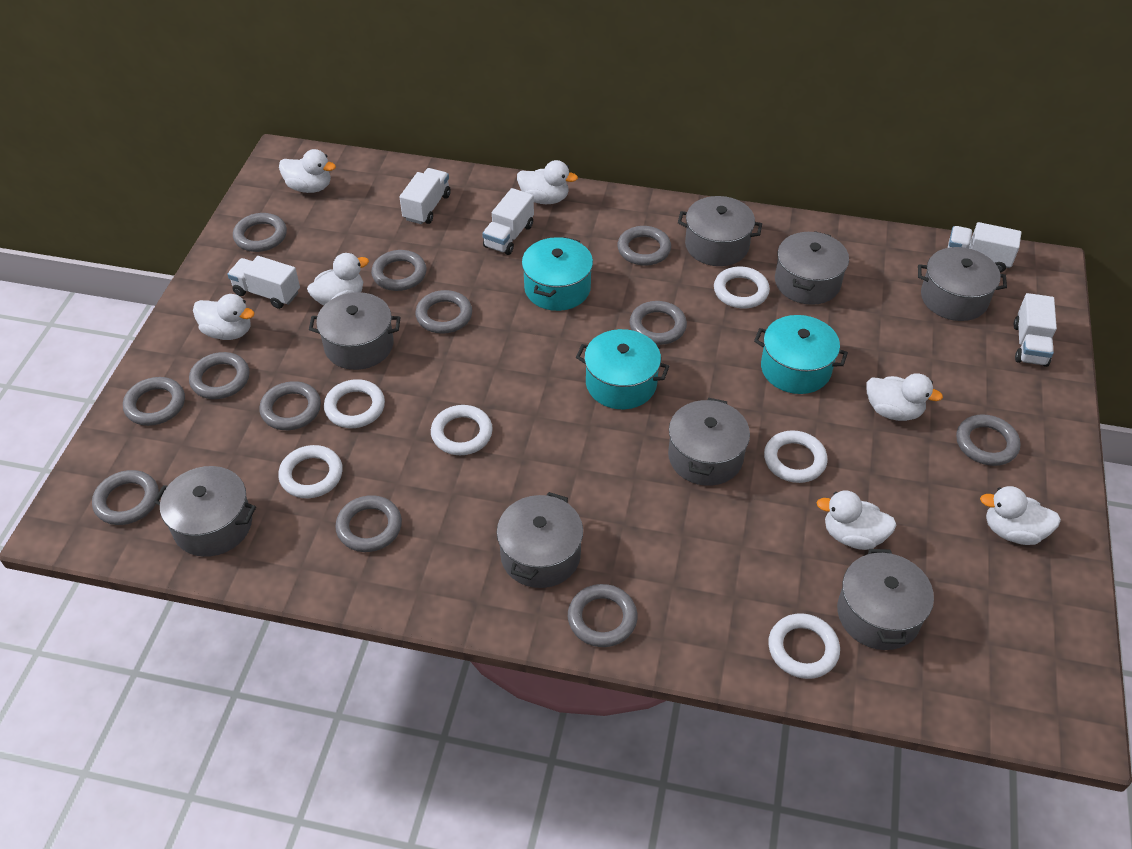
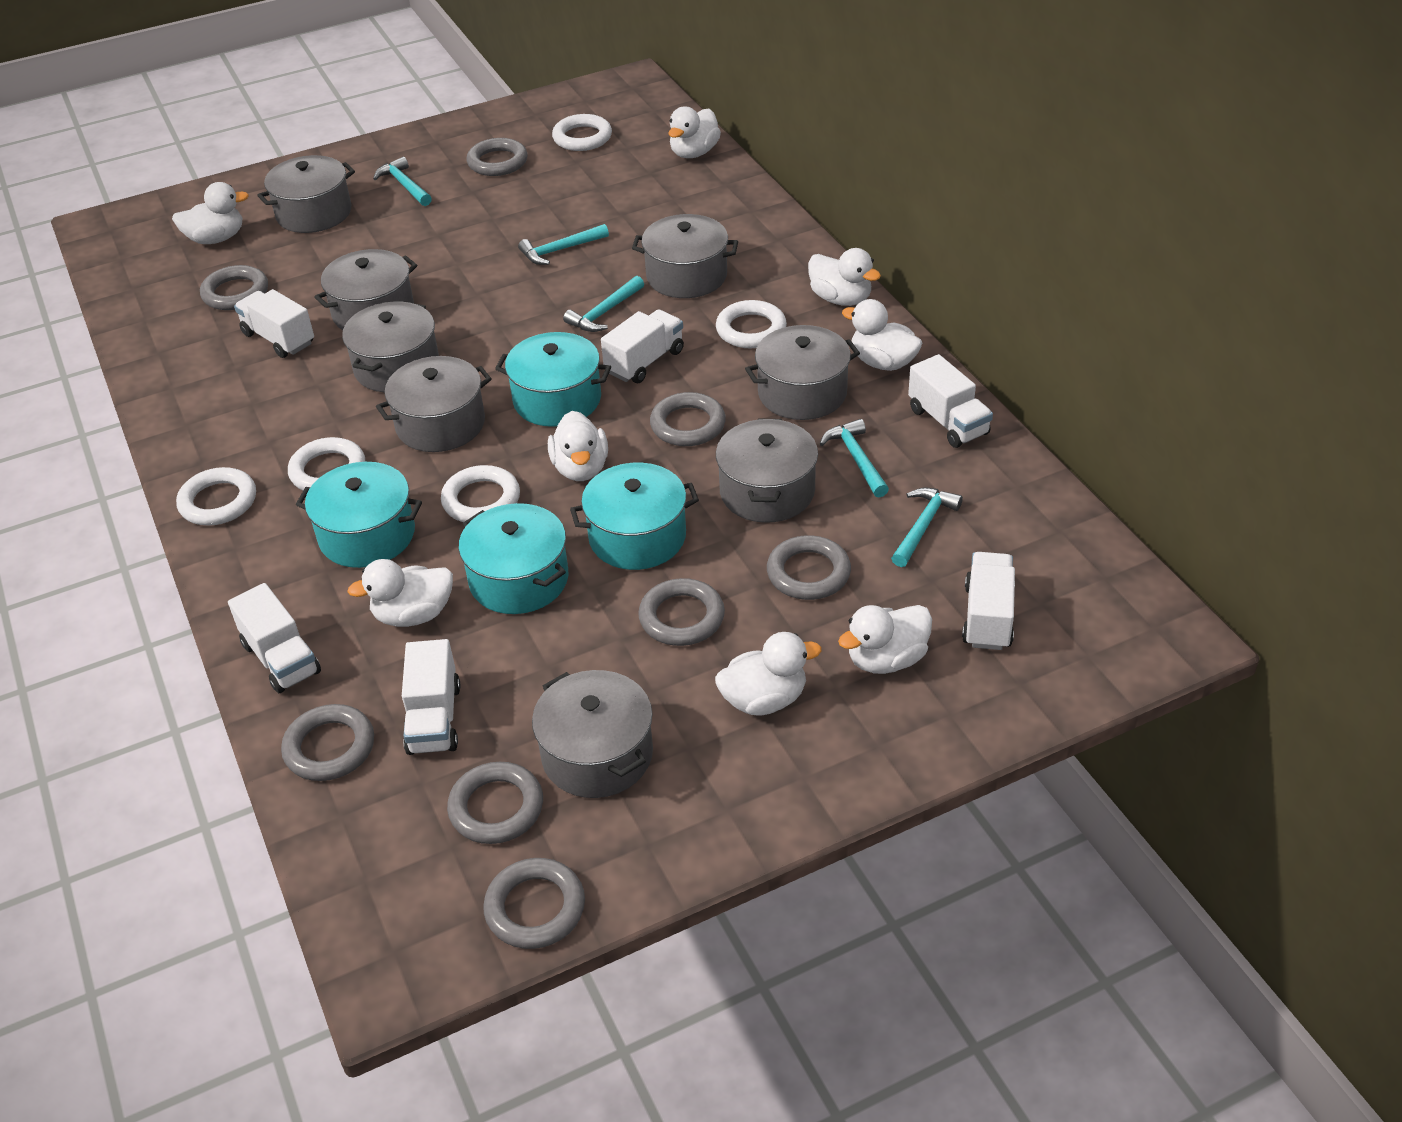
grey ring: 12 -> 8
turquoise hammer: 0 -> 5
turquoise pot: 3 -> 4
white duck: 7 -> 8
white ring: 6 -> 5
white truck: 5 -> 6

